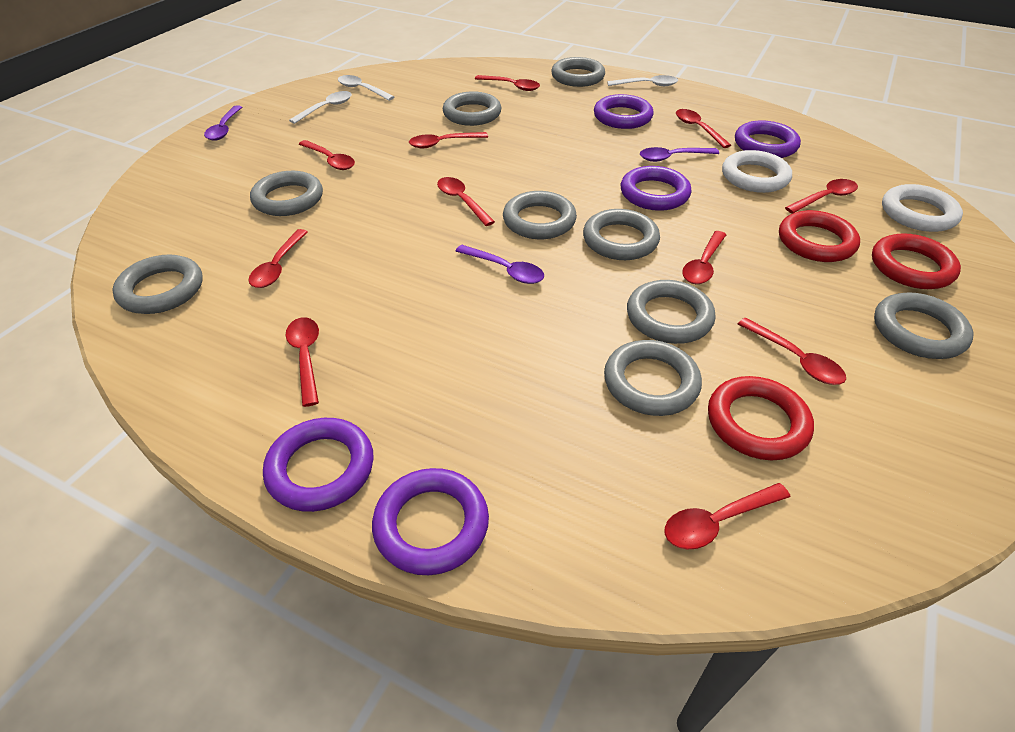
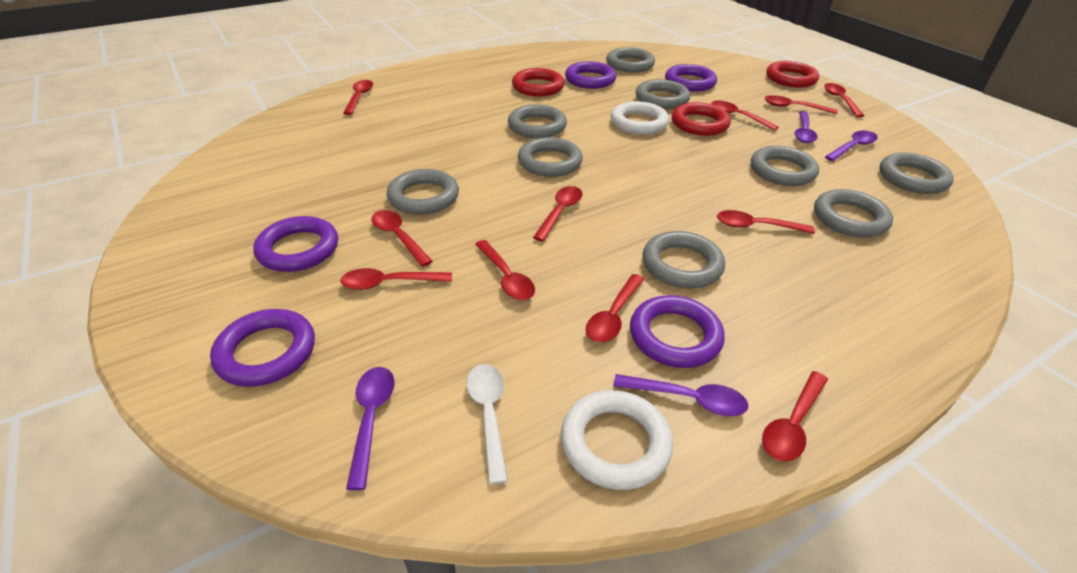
purple spoon: 3 -> 4
white spoon: 3 -> 1

